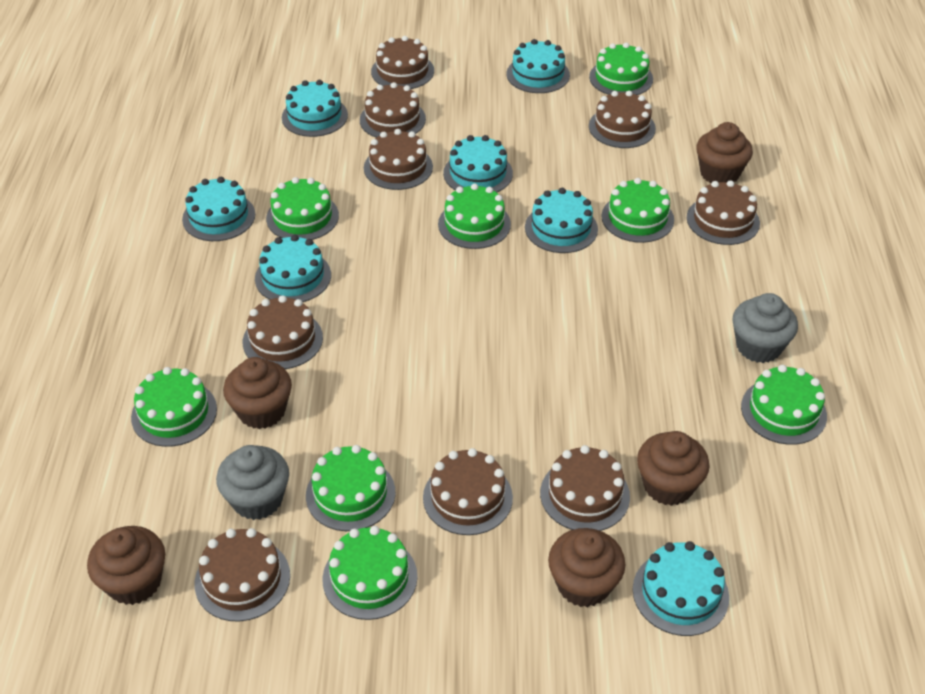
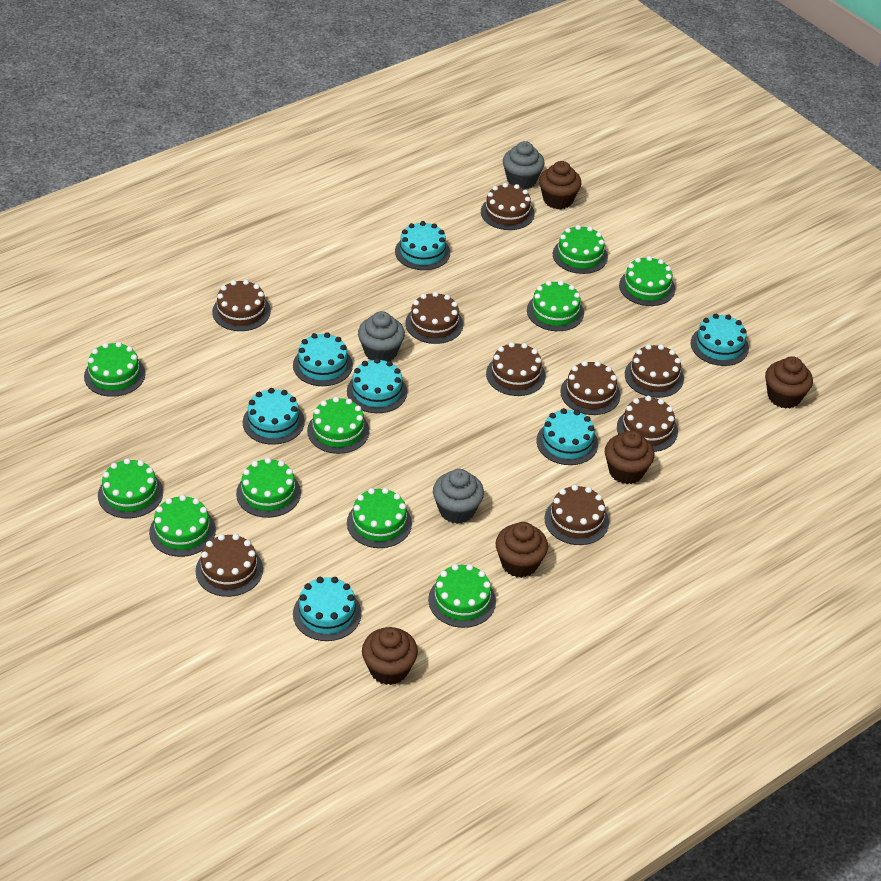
green cake: 8 -> 10
grey cupcake: 2 -> 3

